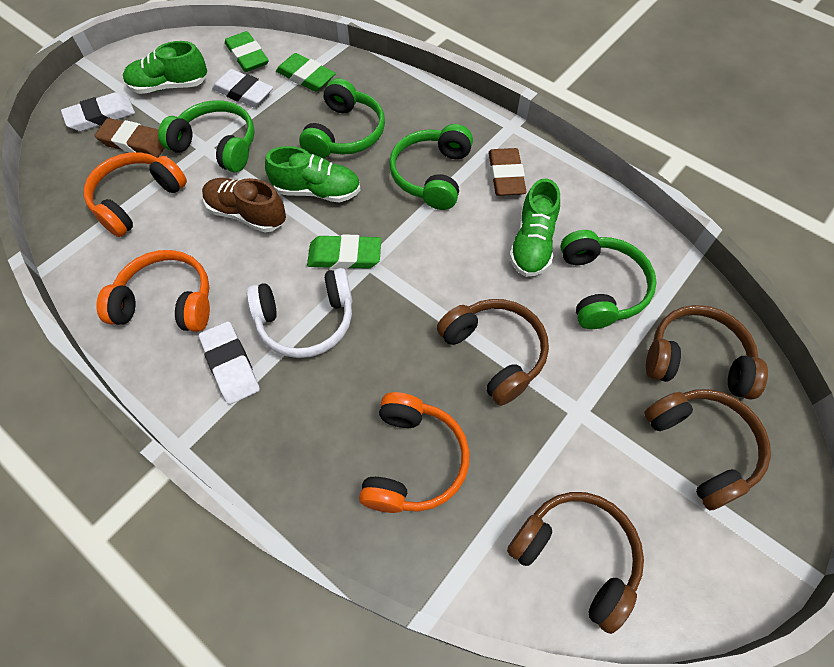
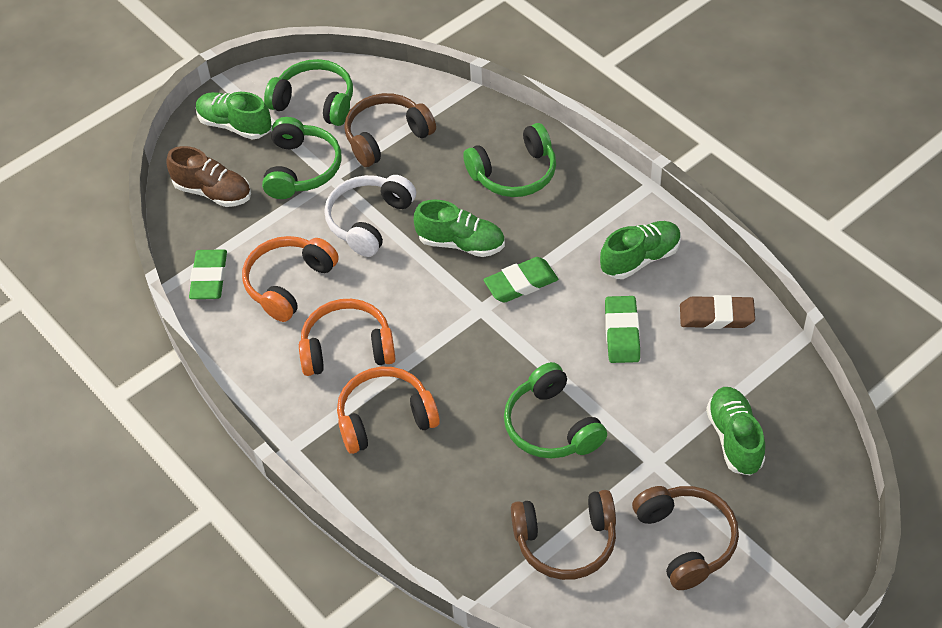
brown eraser: 2 -> 1
brown headphones: 4 -> 3
green shoe: 3 -> 4
white eraser: 3 -> 0

